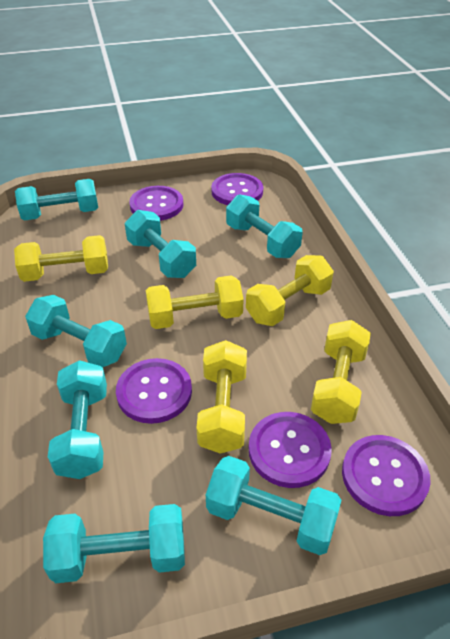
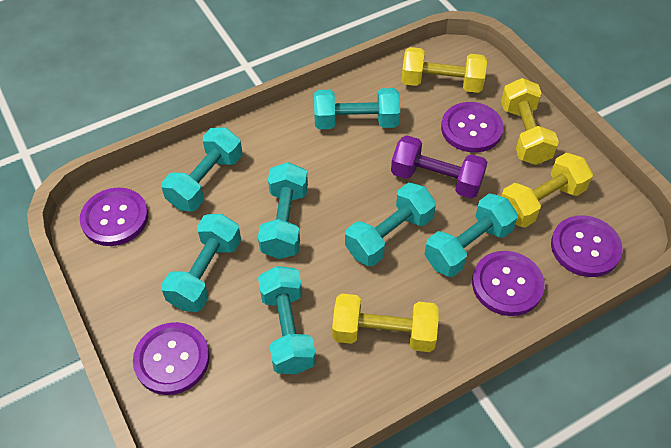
purple dumbbell: 0 -> 1
yellow dumbbell: 5 -> 4

